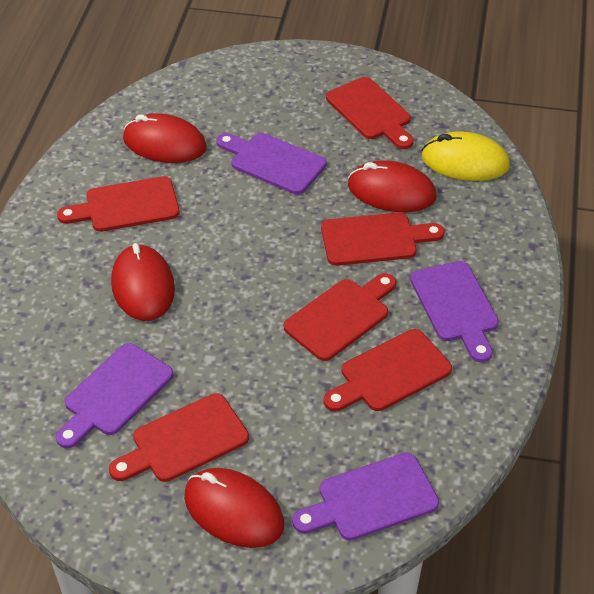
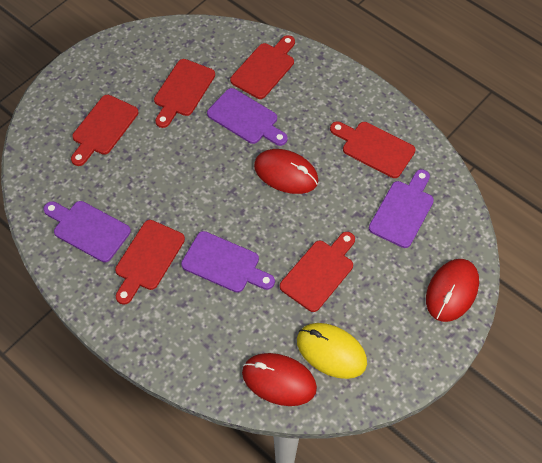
red mouse: 4 -> 3

